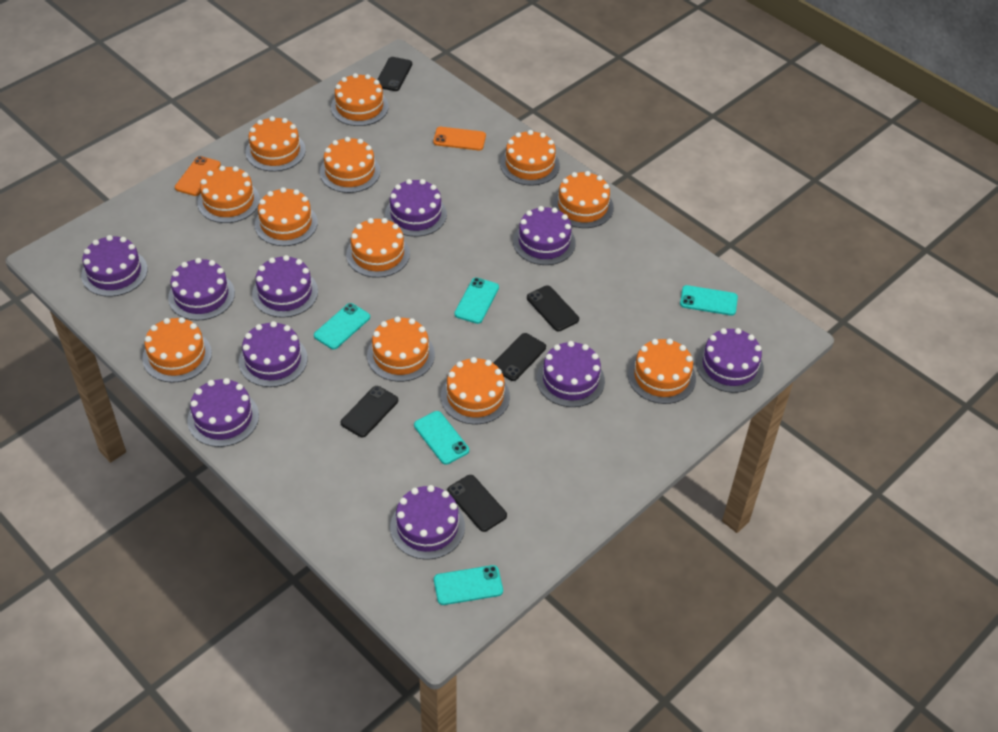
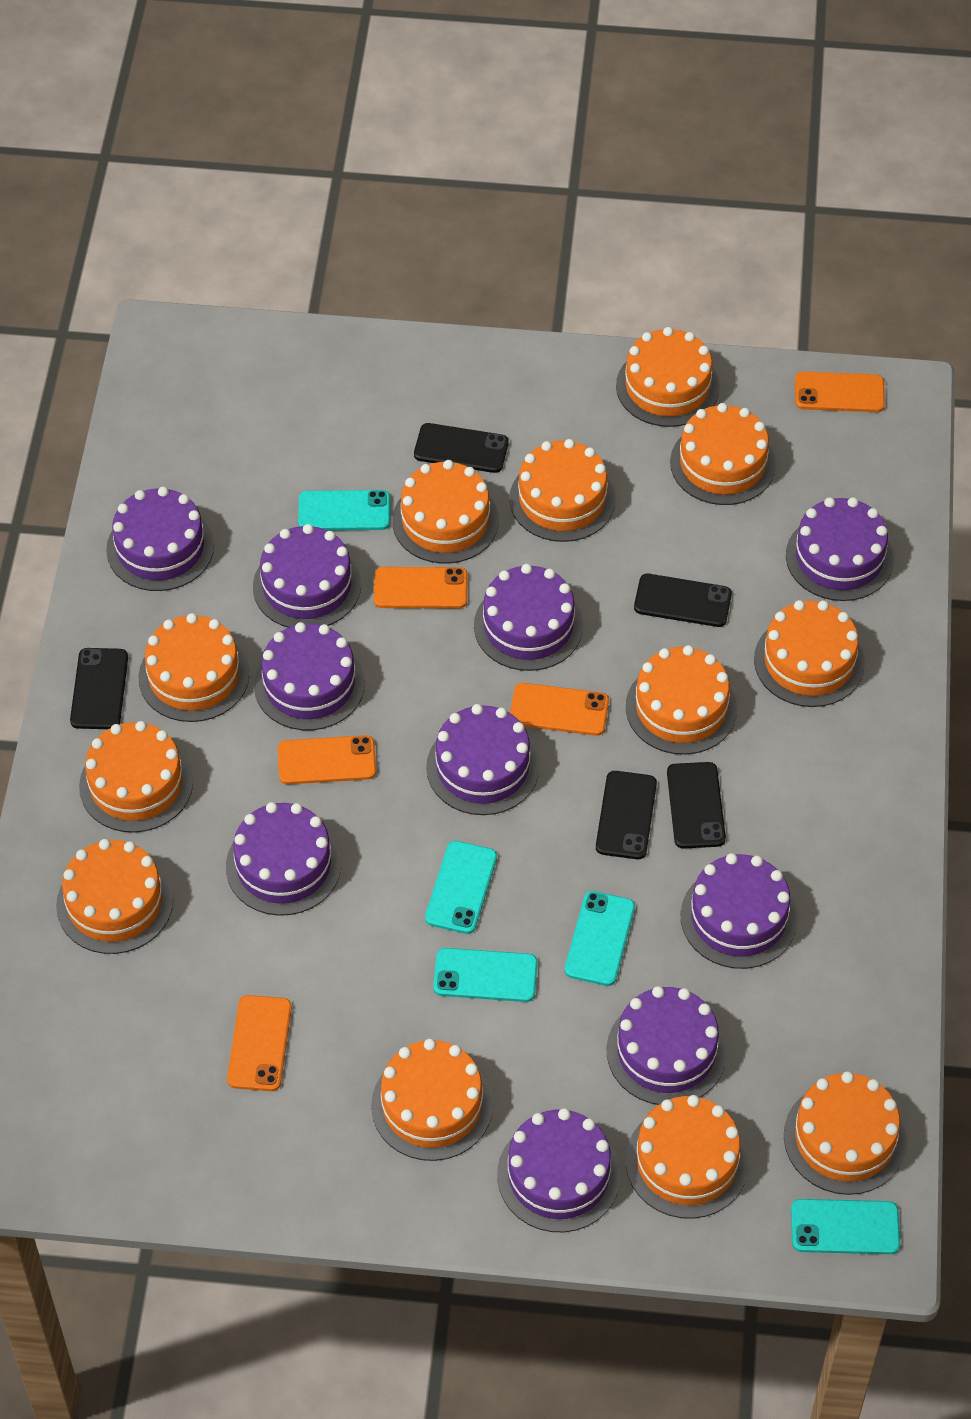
orange phone: 2 -> 5

